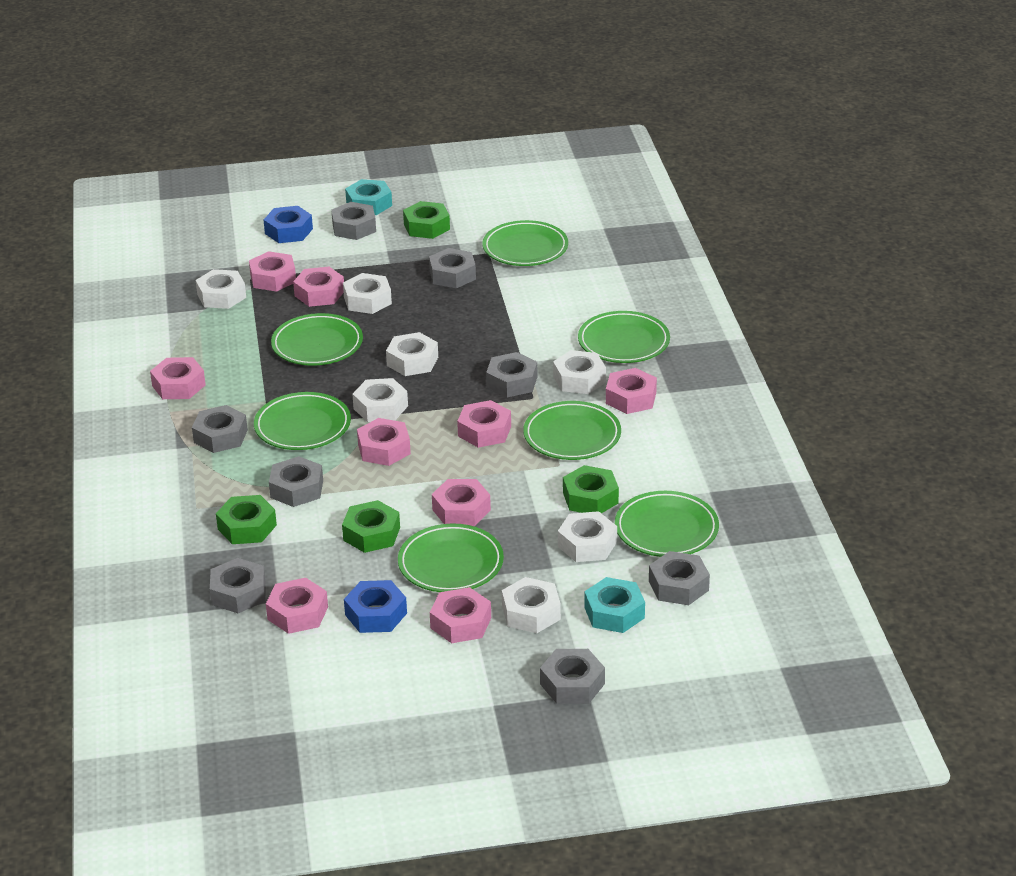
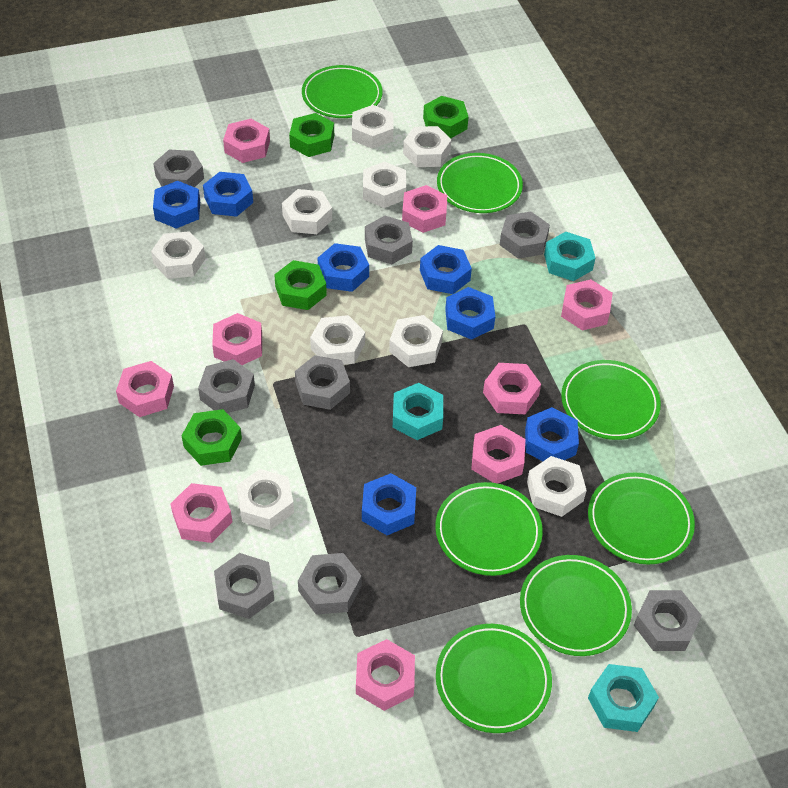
blue nut: 2 -> 7
turquoise nut: 2 -> 3
white nut: 7 -> 9

